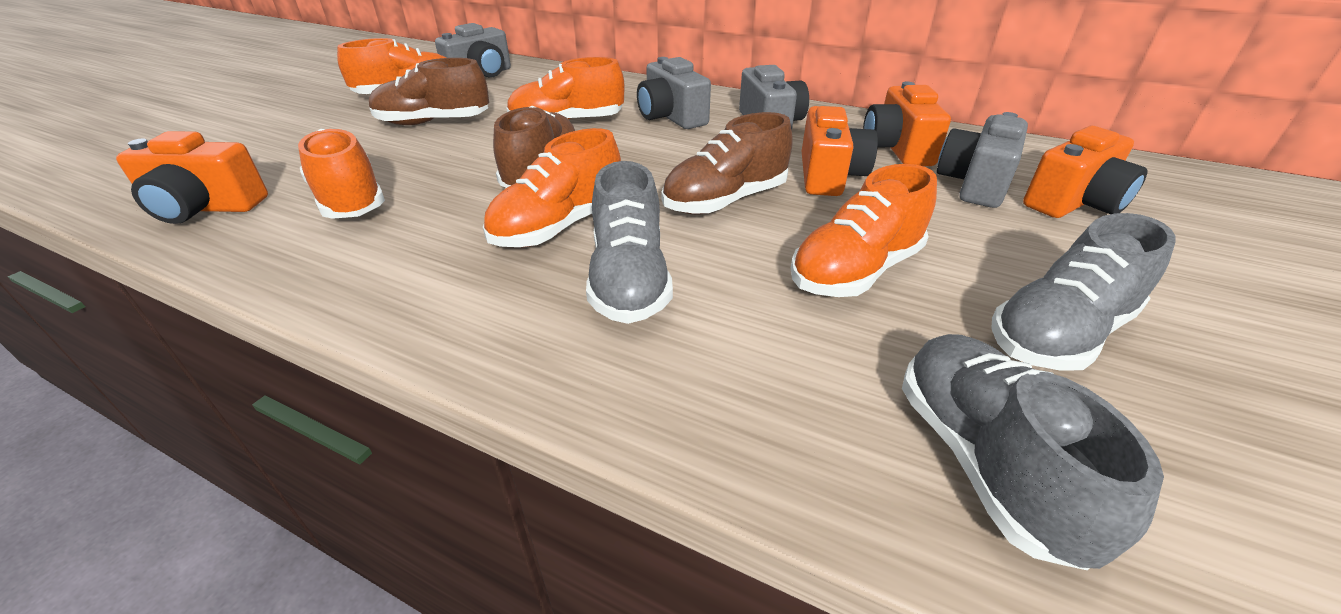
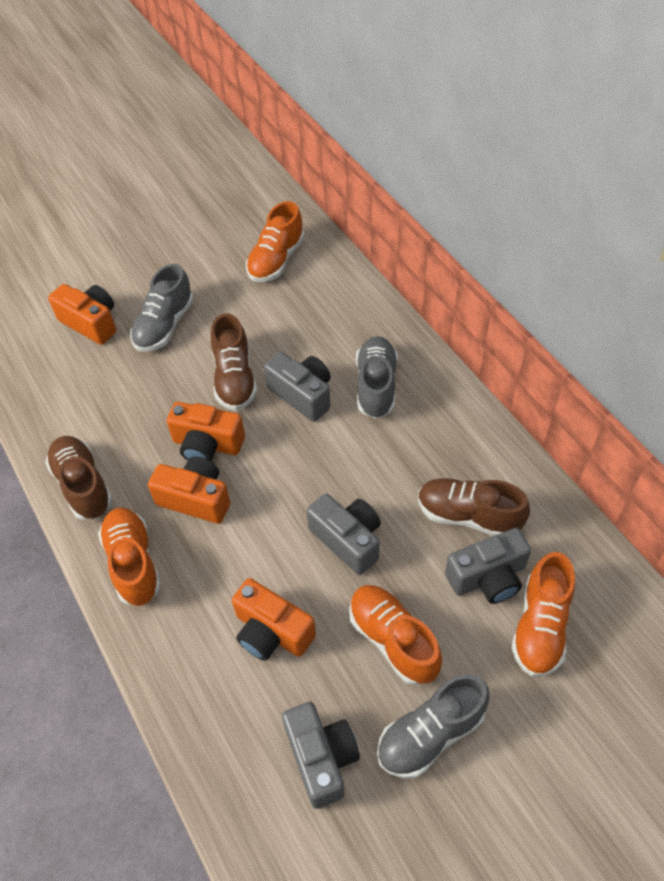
orange shoe: 5 -> 4

